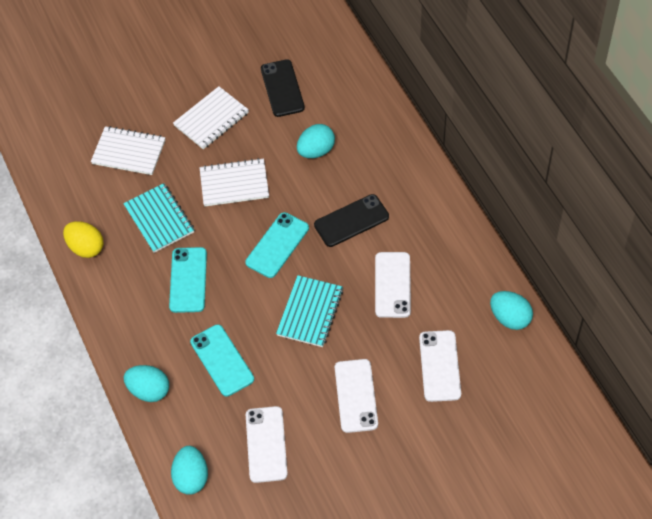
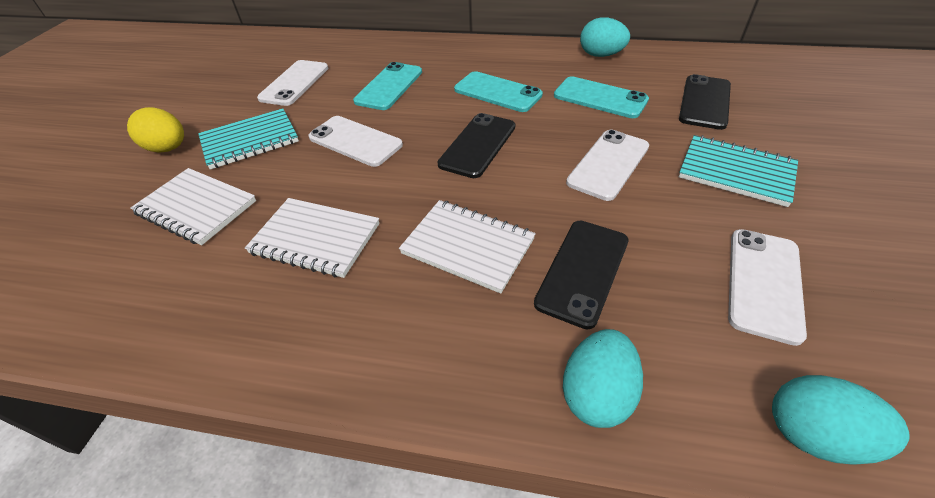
black phone: 2 -> 3
turquoise egg: 4 -> 3

